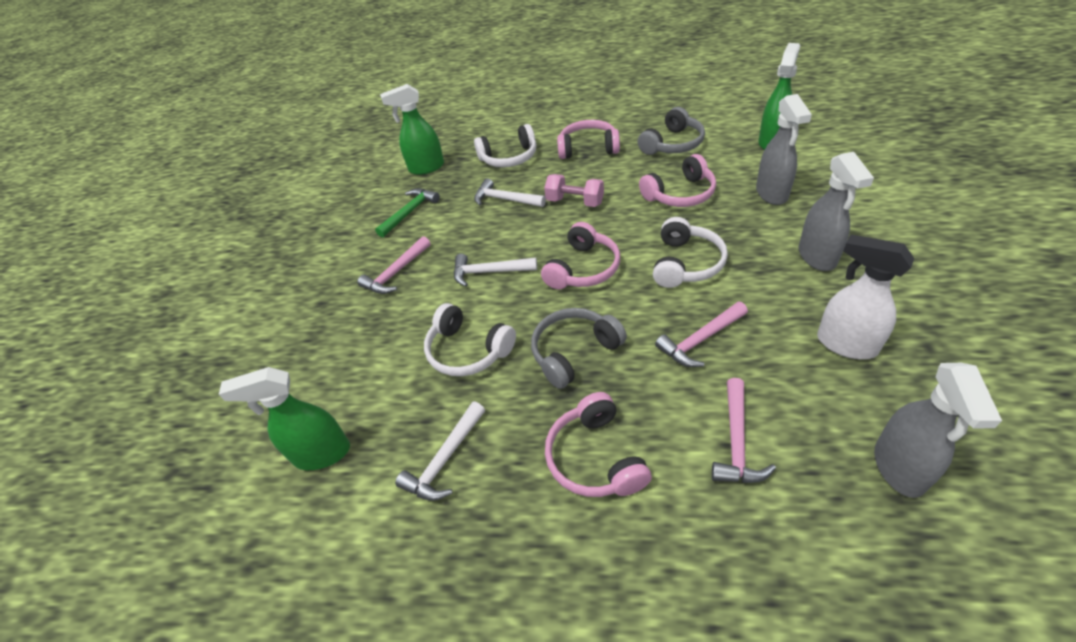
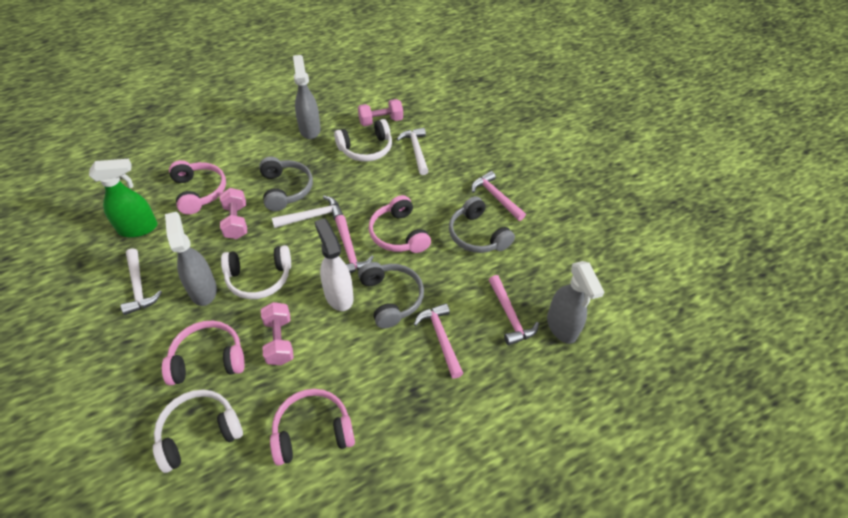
green hammer: 1 -> 0
green spray bottle: 3 -> 1
grey headphones: 2 -> 3
pink dumbbell: 1 -> 3
pink hammer: 3 -> 4

